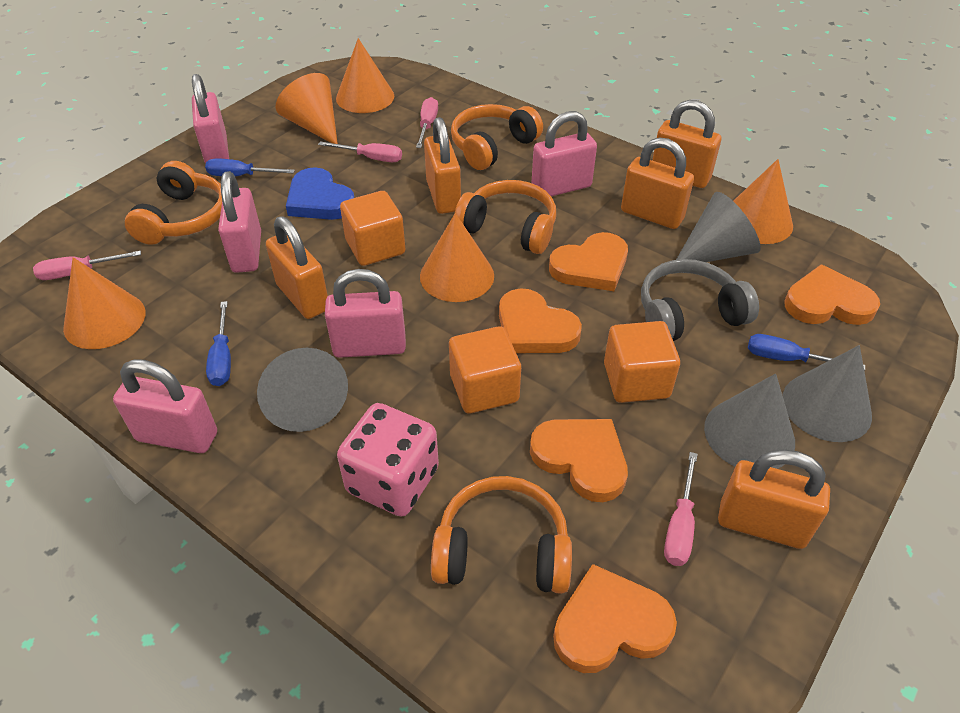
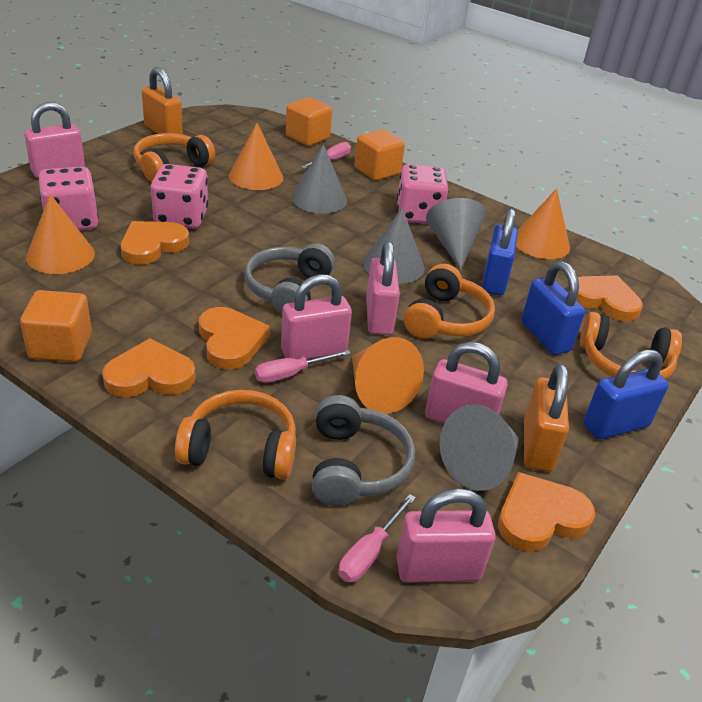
blue heart: 1 -> 0
blue padlock: 0 -> 3
blue screwdriver: 3 -> 0
grey headphones: 1 -> 2
orange cone: 5 -> 4
orange padlock: 5 -> 2
pink dice: 1 -> 3
pink screwdriver: 4 -> 3

